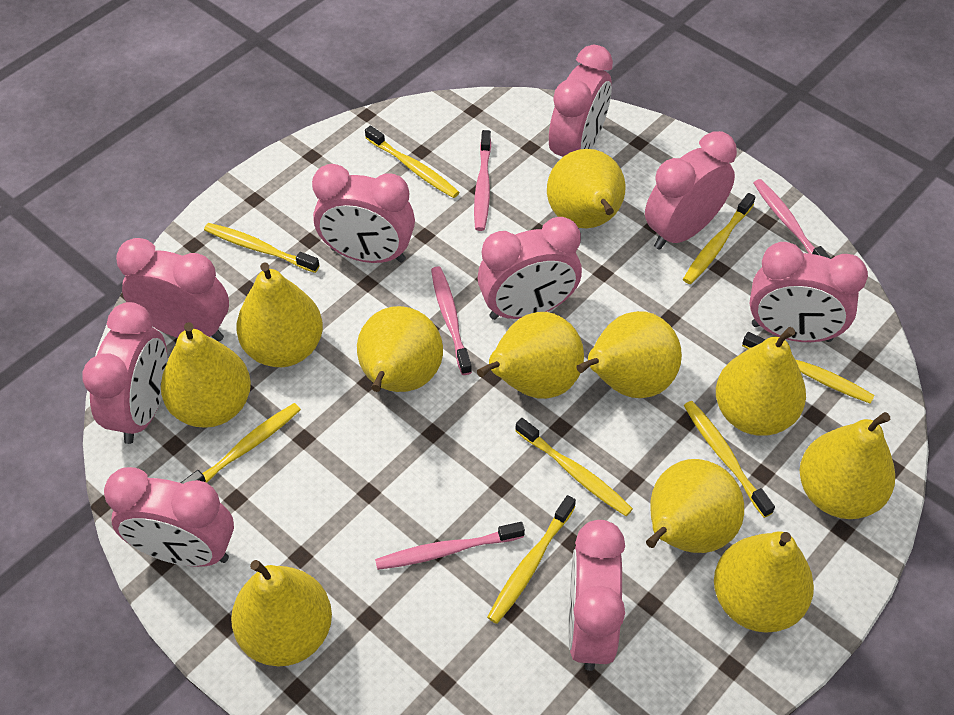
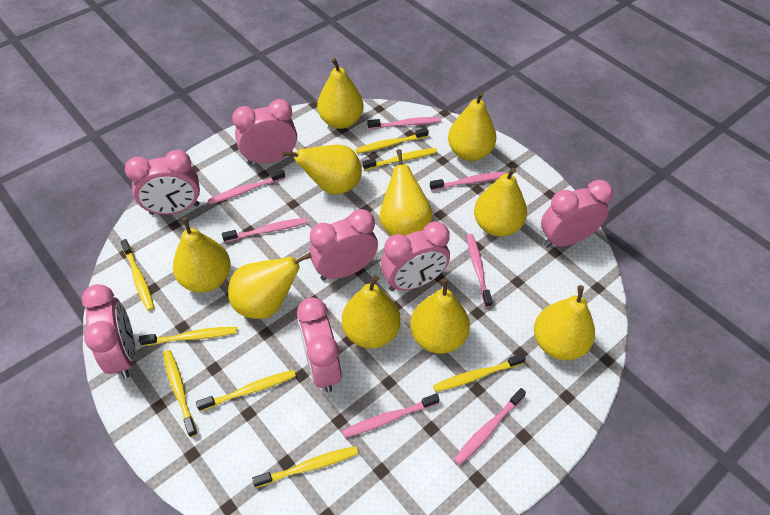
pink clock: 9 -> 7
pink toothbrush: 4 -> 7
yellow pear: 11 -> 10

